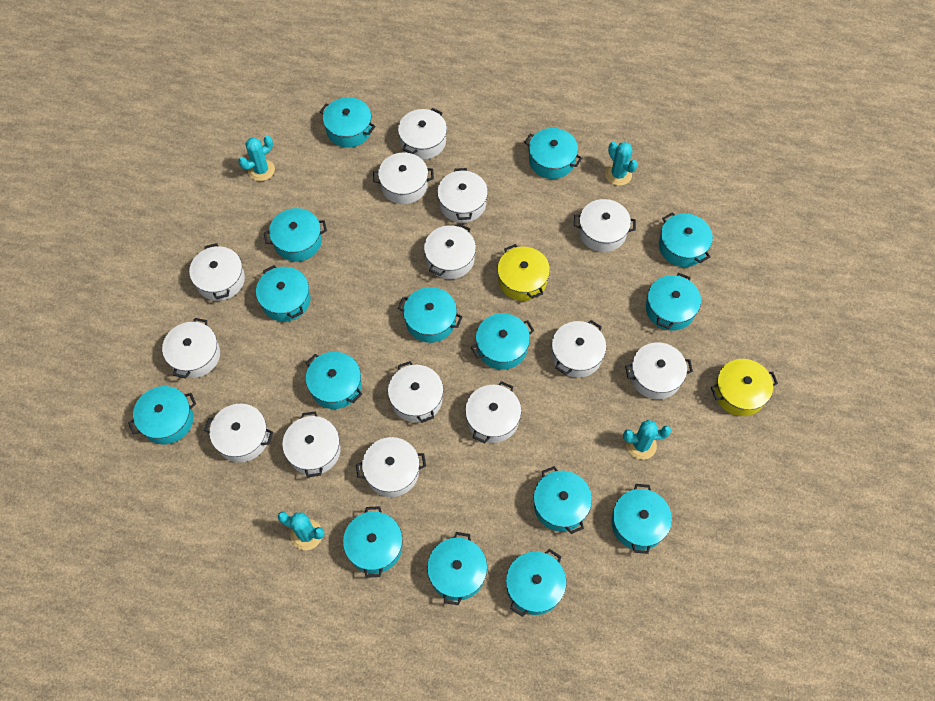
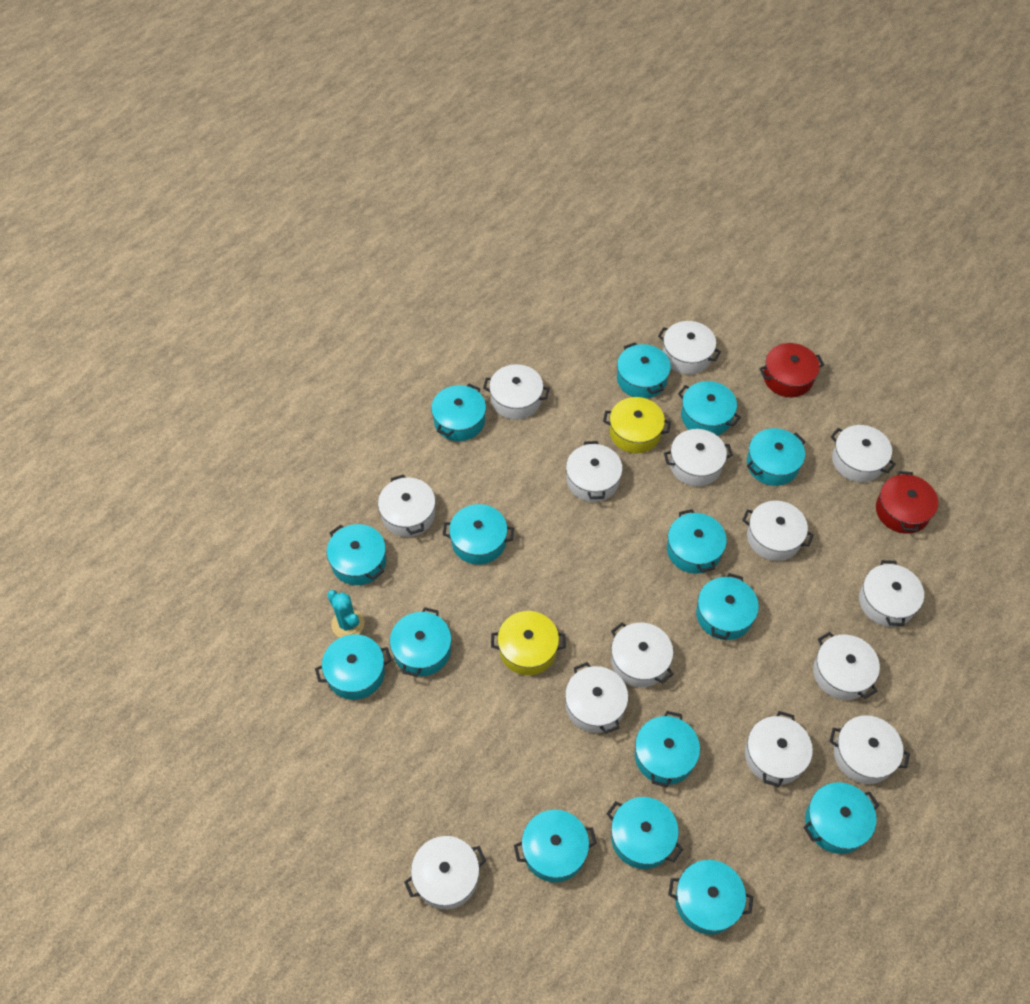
red pot: 0 -> 2
turquoise cactus: 4 -> 1

